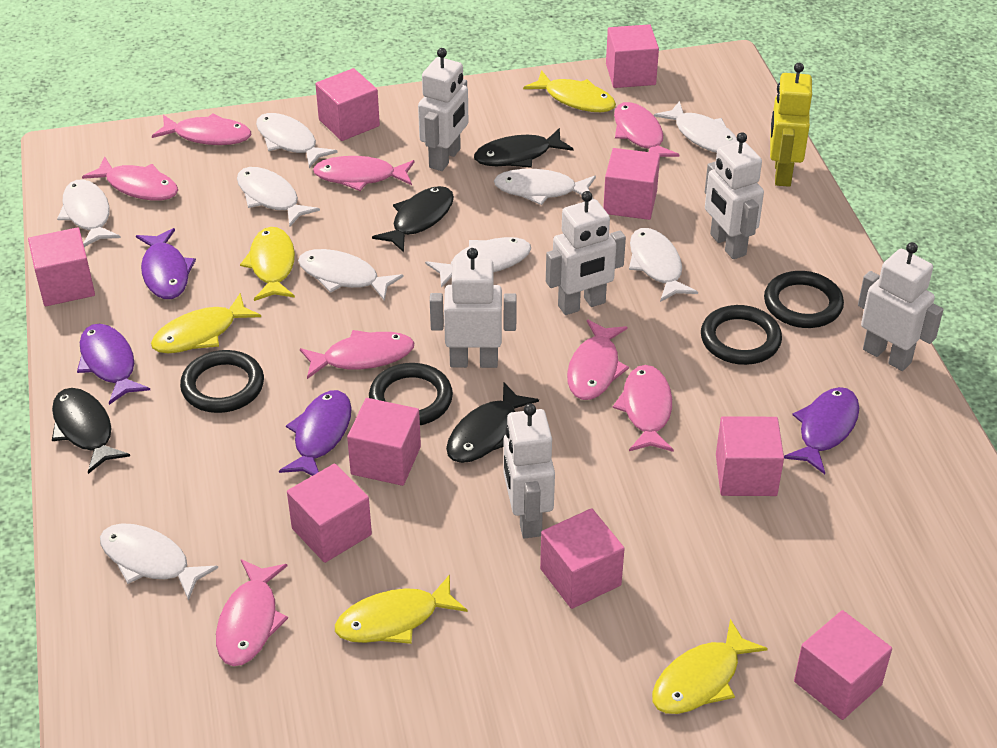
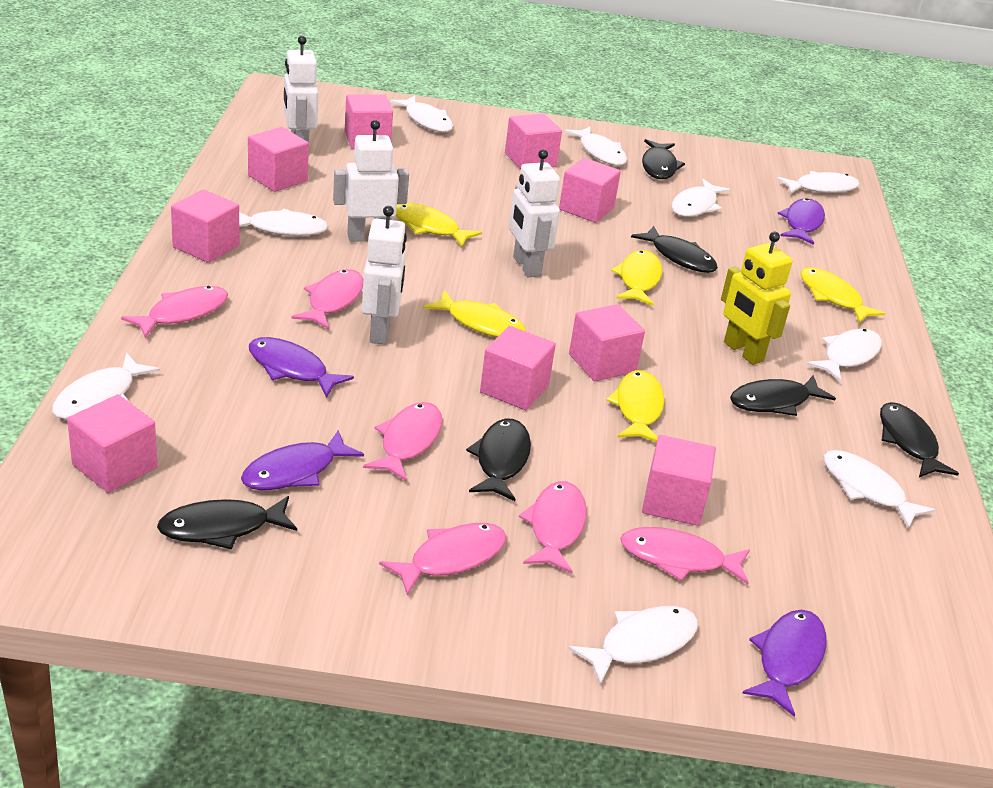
black fish: 4 -> 6
black ring: 4 -> 0
pink fish: 8 -> 6
white robot: 6 -> 4

